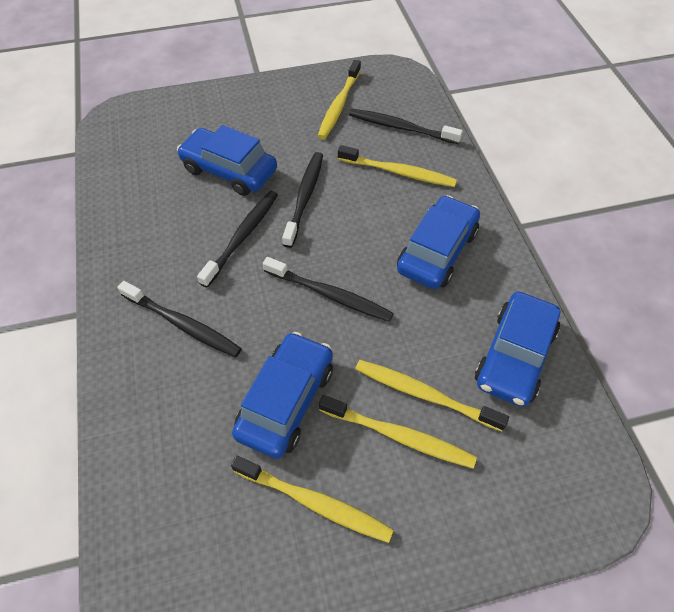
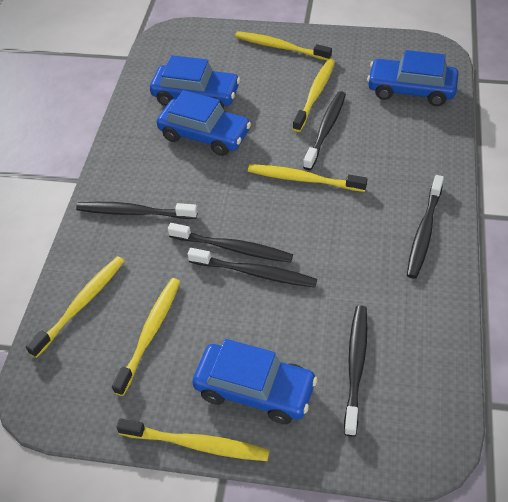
black toothbrush: 5 -> 6
yellow toothbrush: 5 -> 6

